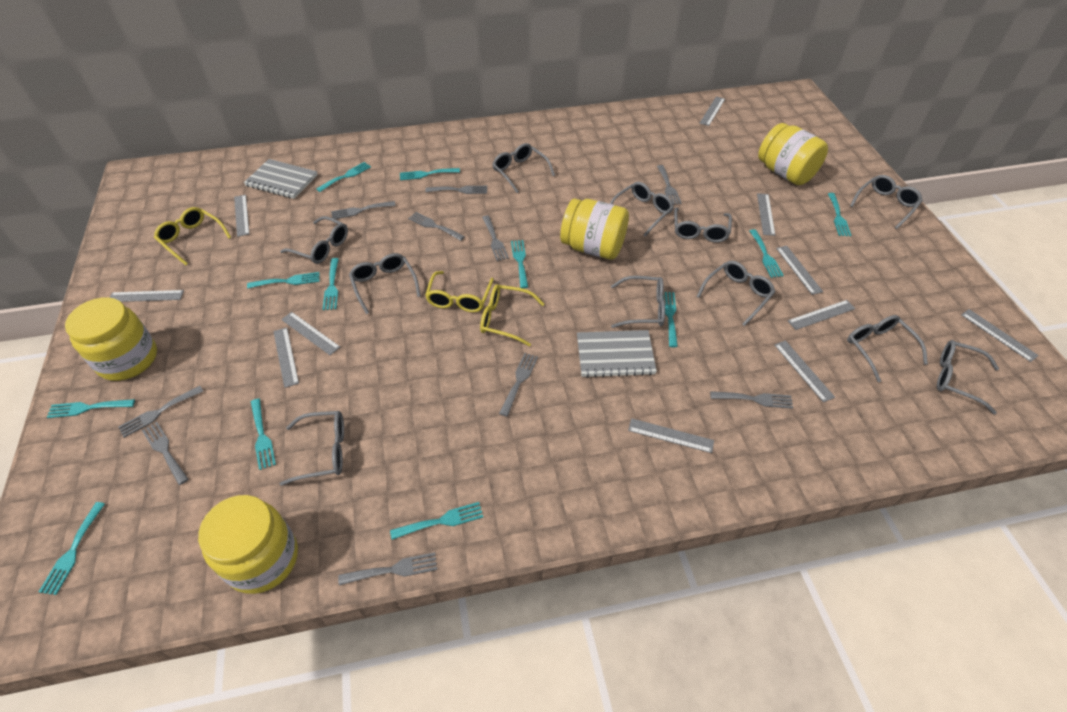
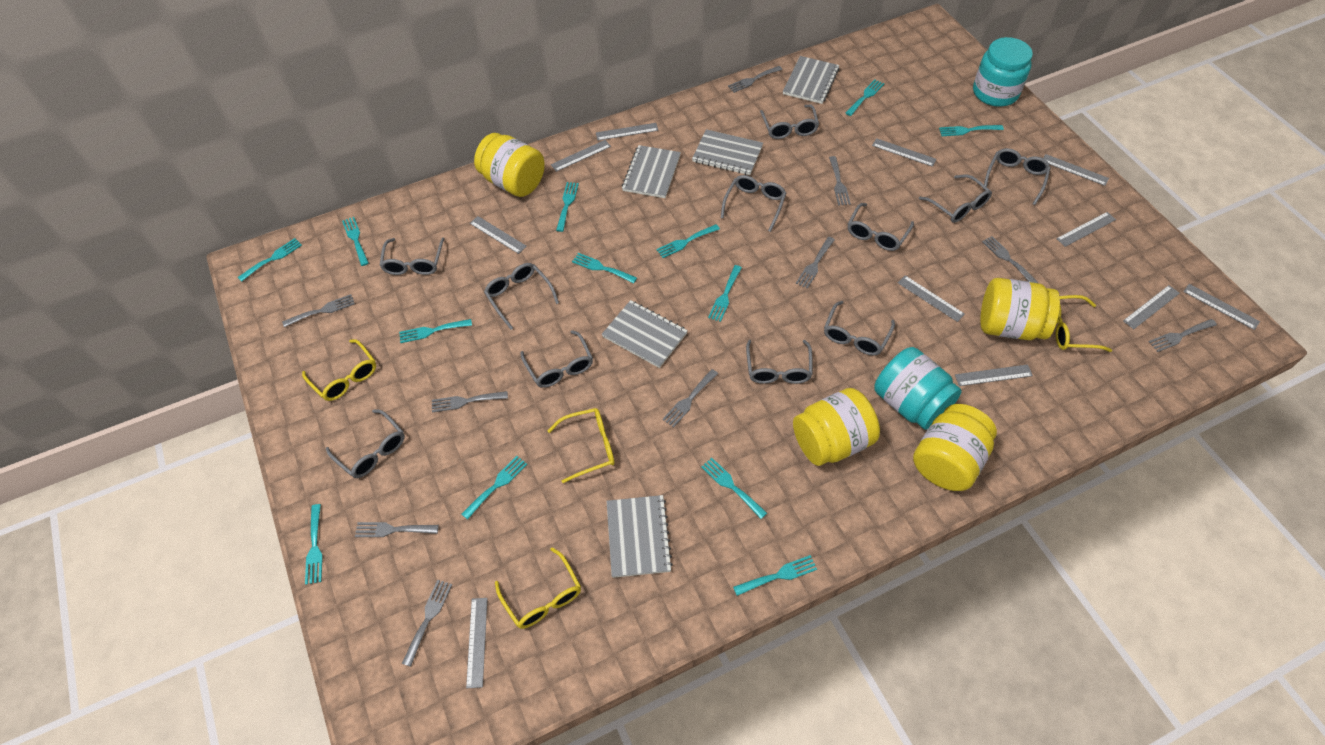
grey notebook: 2 -> 5
turquoise fork: 12 -> 13
turquoise jar: 0 -> 2
yellow glasses: 3 -> 4

